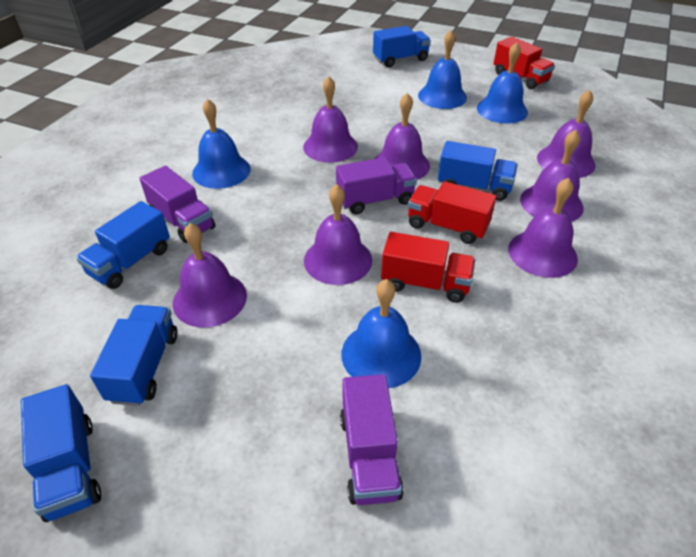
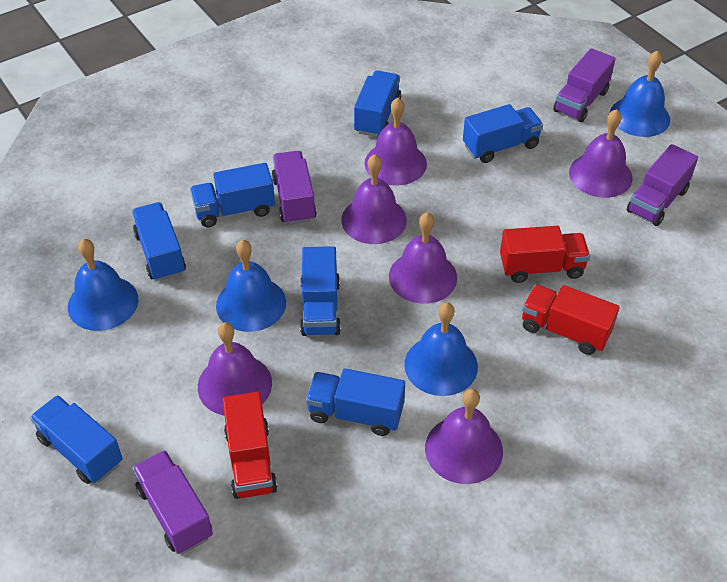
blue truck: 5 -> 7
purple bell: 7 -> 6
purple truck: 3 -> 4

